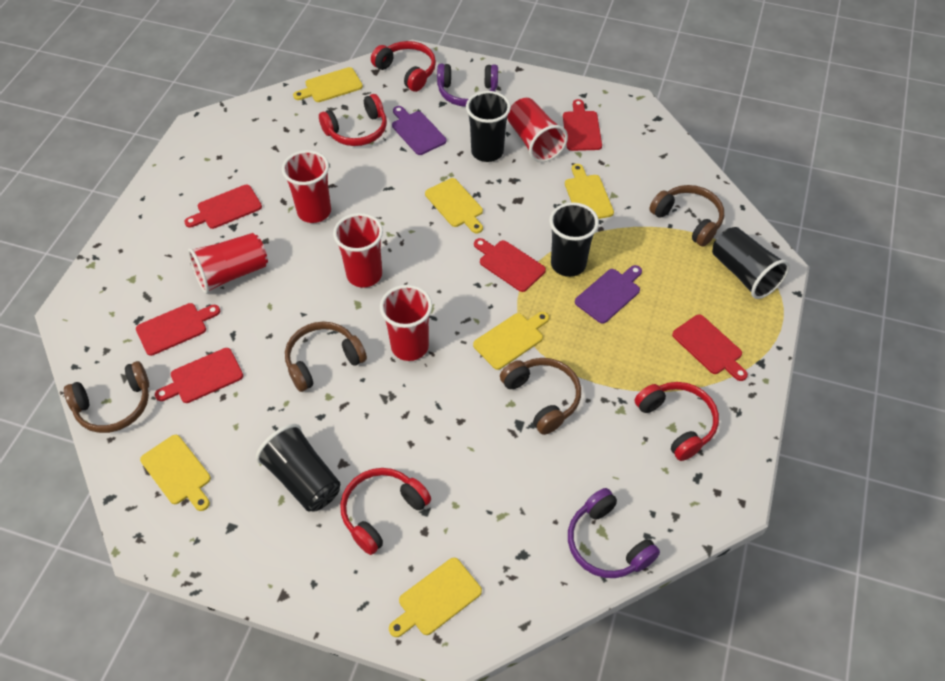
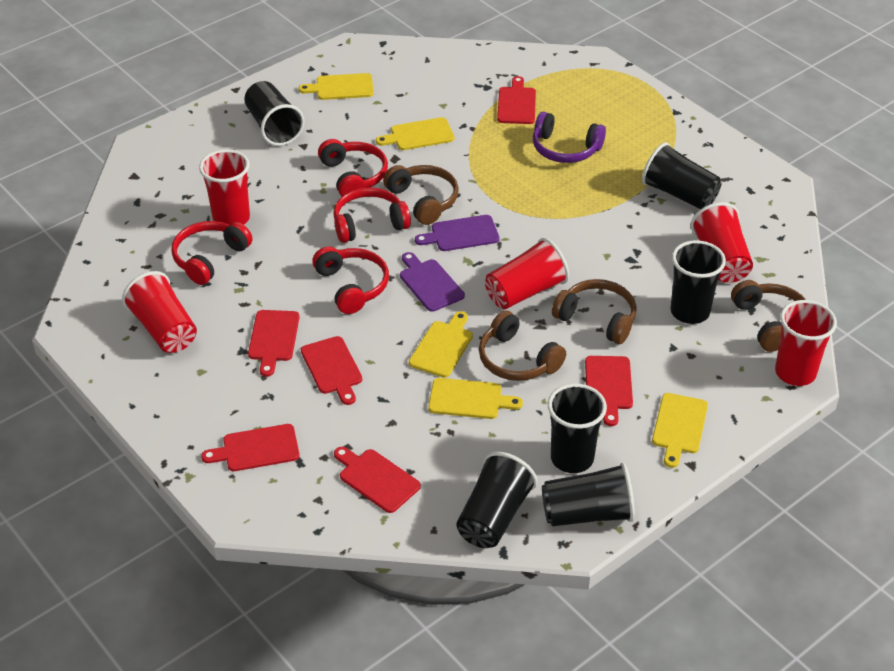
black cup: 4 -> 6
purple headphones: 2 -> 1
yellow cutting board: 6 -> 5

